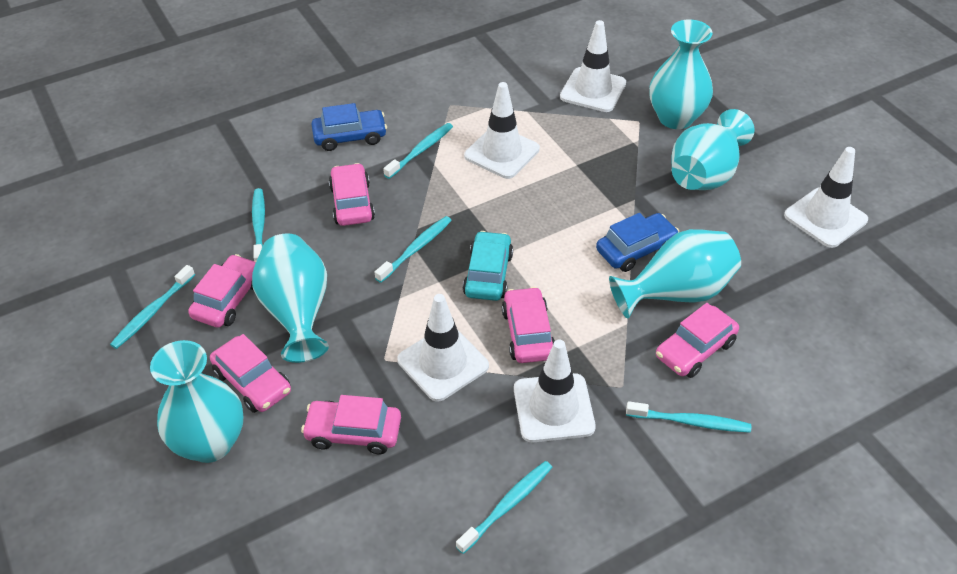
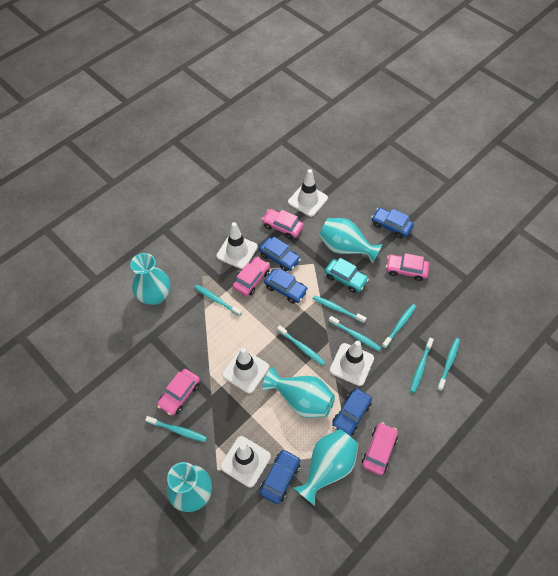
blue car: 2 -> 5
pink car: 6 -> 5
turquoise toothbrush: 6 -> 8

